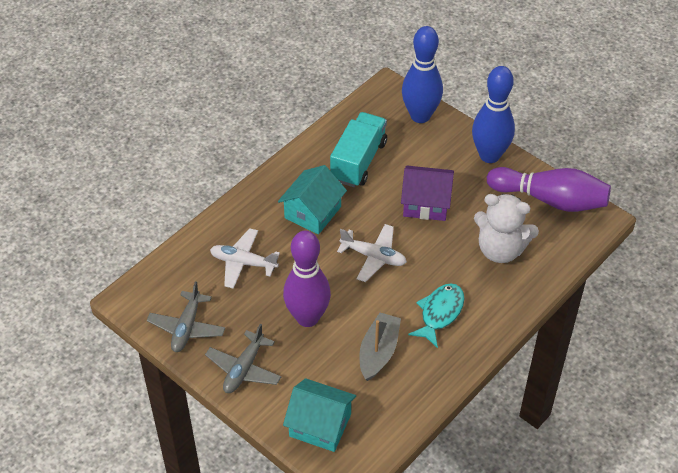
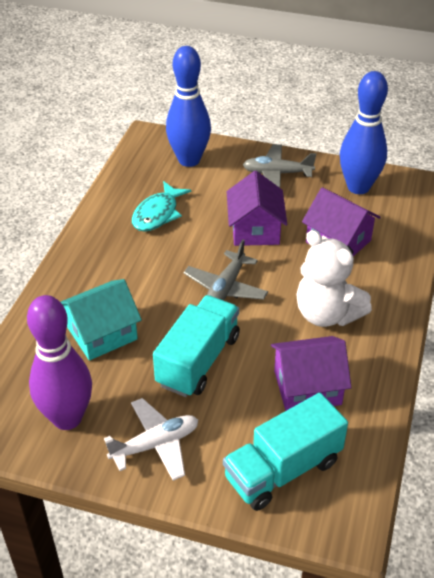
grey boat: 1 -> 0
purple bowling pin: 2 -> 1
purple house: 1 -> 3
turquoise house: 2 -> 1
turquoise truck: 1 -> 2
white plane: 2 -> 1

